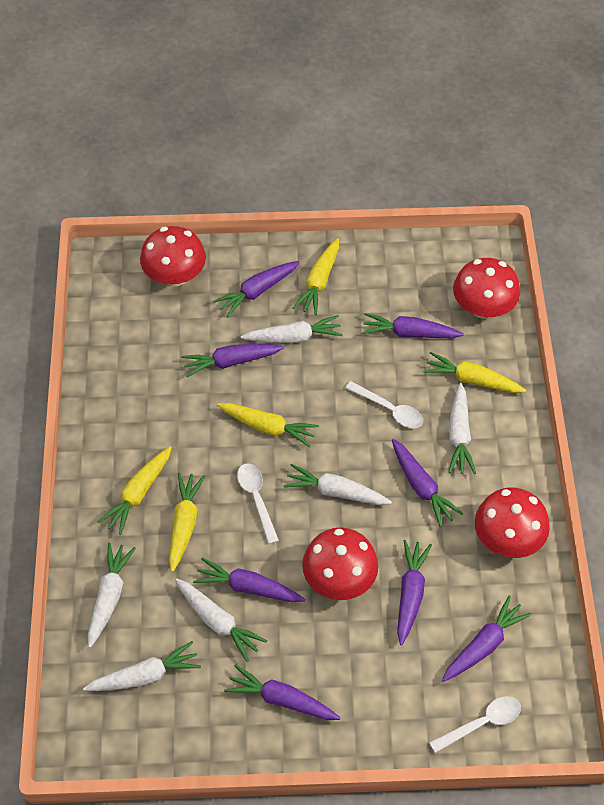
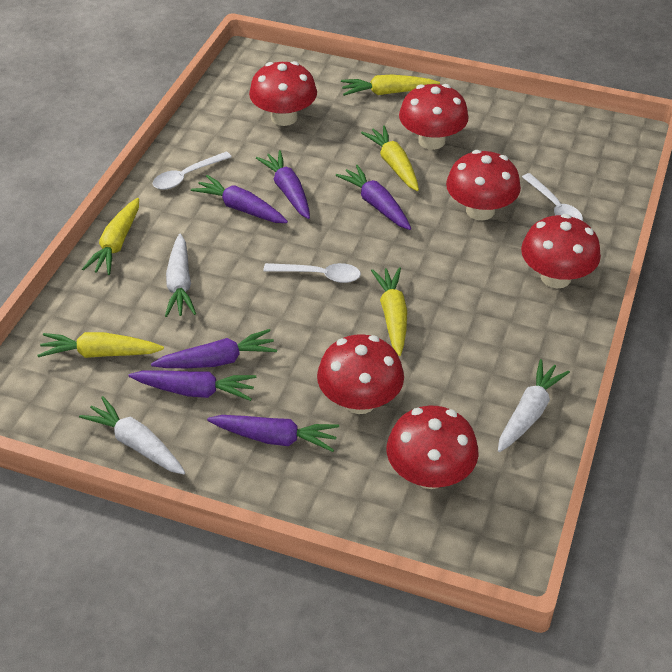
purple carrot: 8 -> 6
red mushroom: 4 -> 6
white carrot: 6 -> 3

